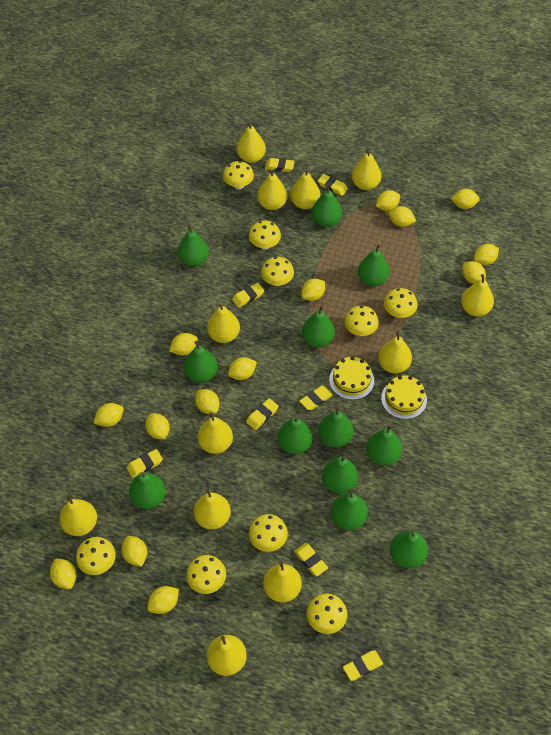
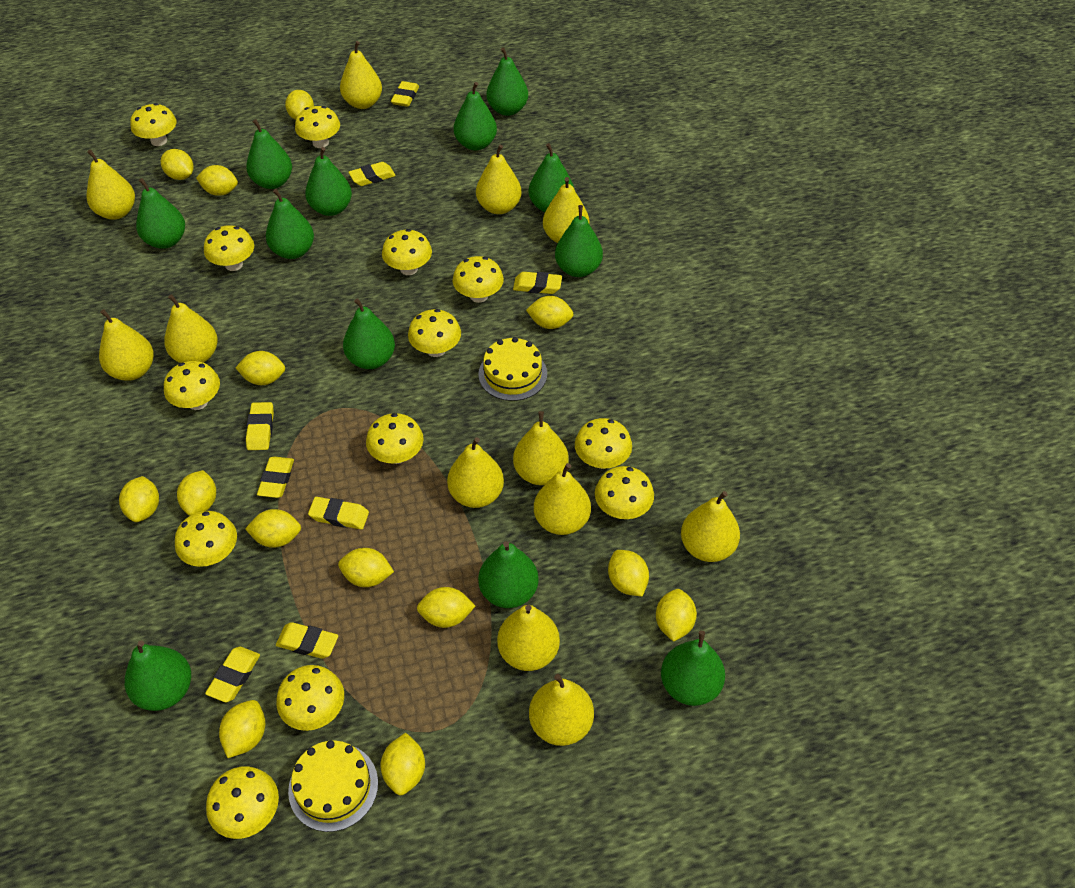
yellow mushroom: 9 -> 13

